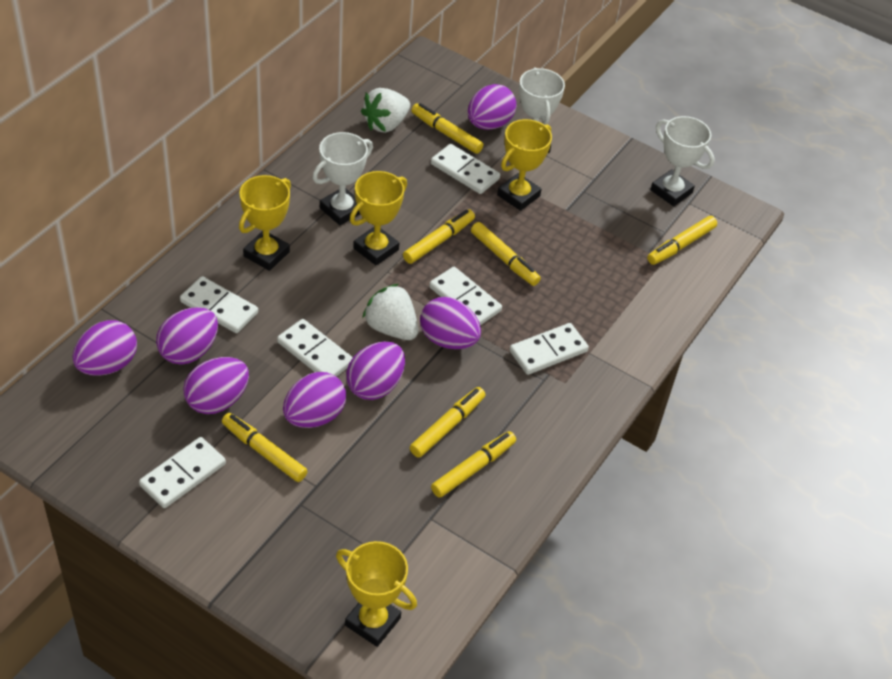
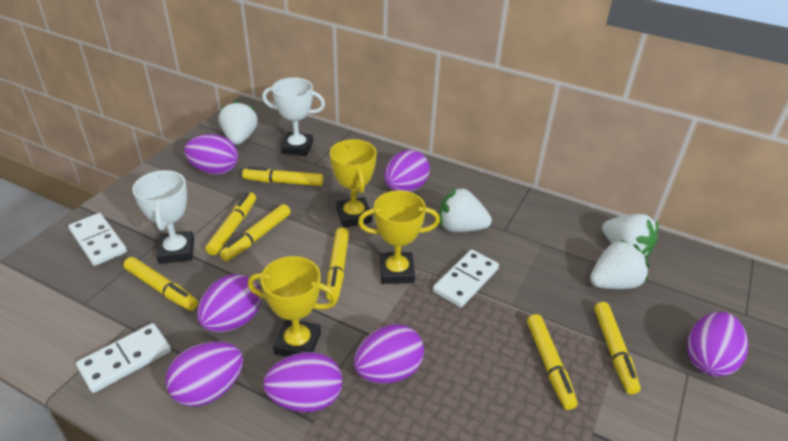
white domino: 6 -> 3
white strawberry: 2 -> 4
white trophy: 3 -> 2
yellow trophy: 4 -> 3

